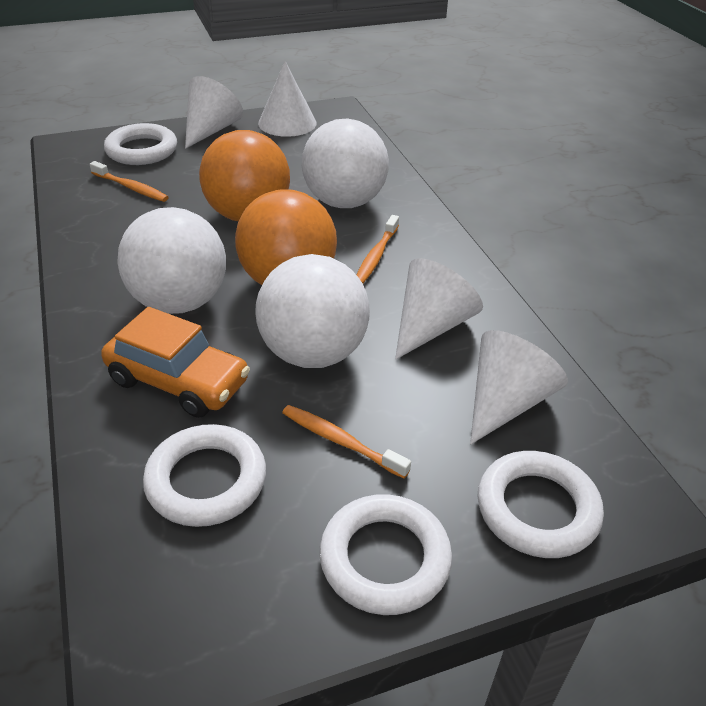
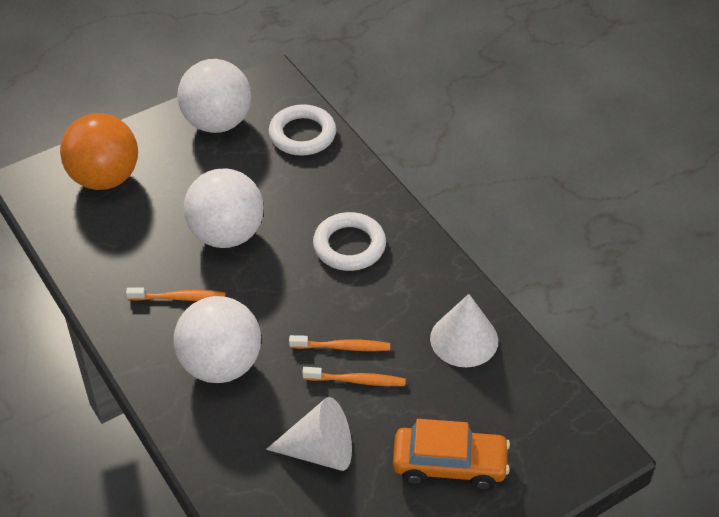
orange ball: 2 -> 1
white cone: 4 -> 2
white ring: 4 -> 2

